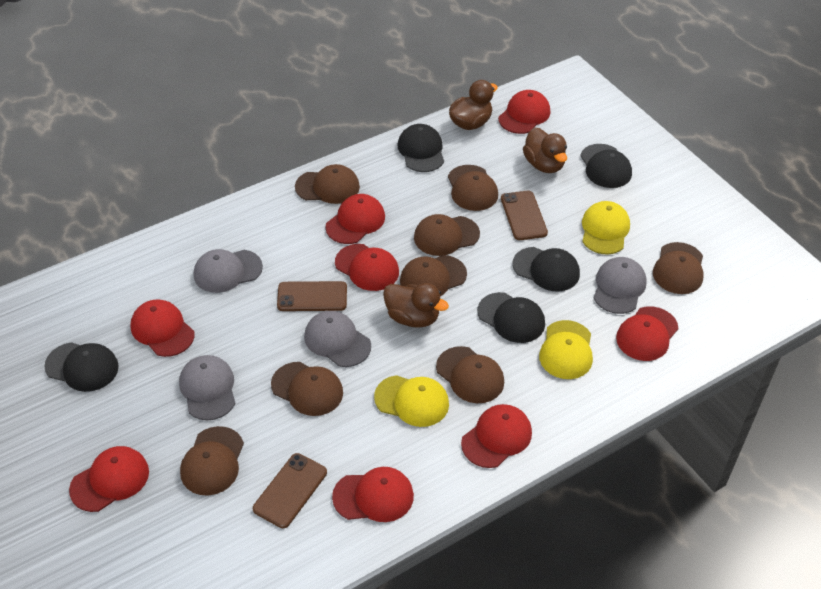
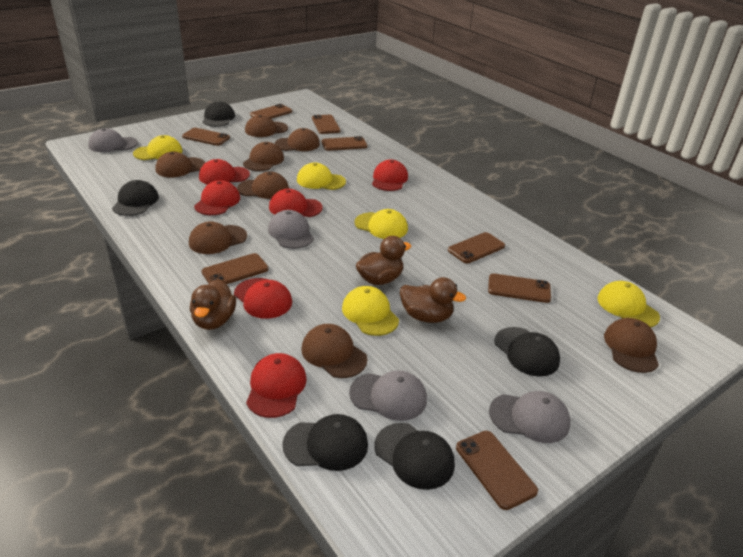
brown phone: 3 -> 8
red cap: 8 -> 6
yellow cap: 3 -> 5

